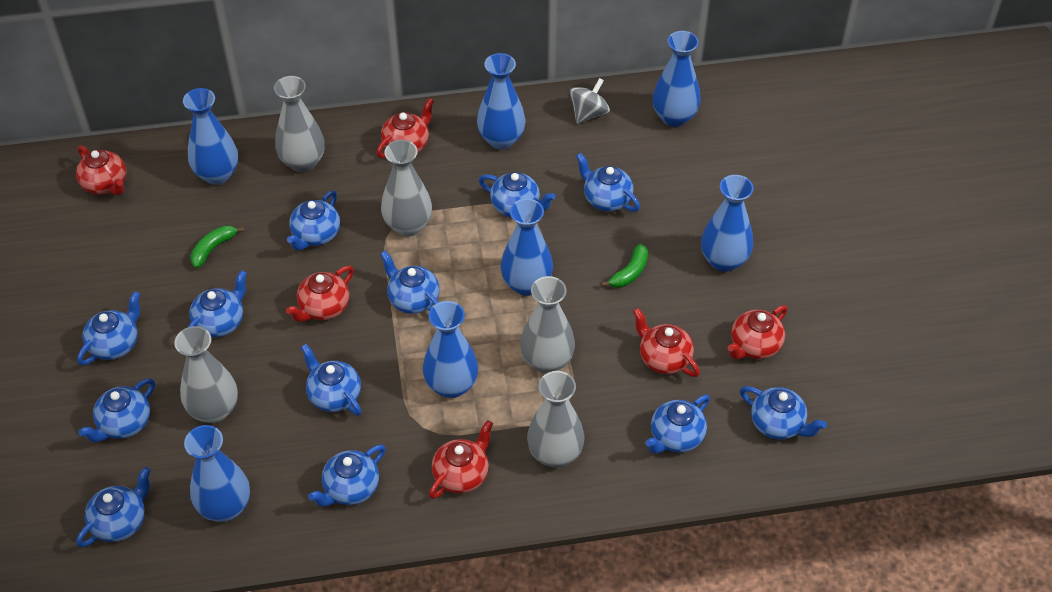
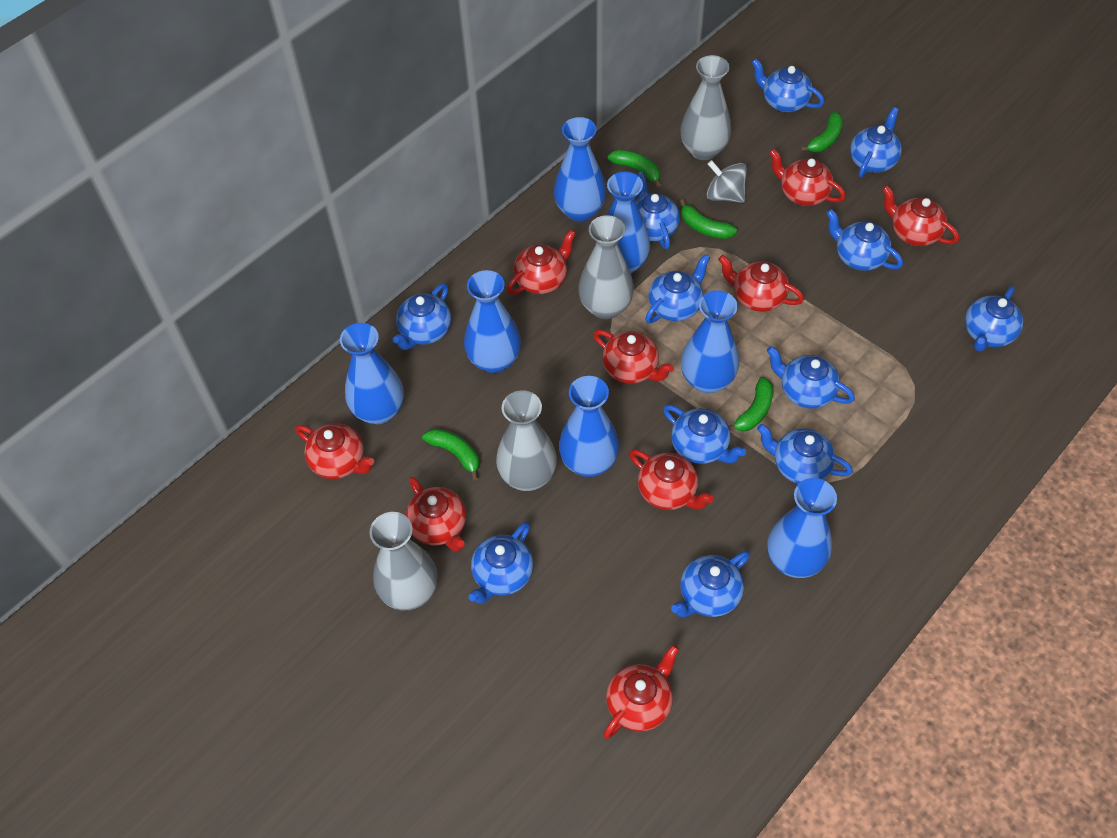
green banana: 2 -> 5
grey vase: 5 -> 4
red teapot: 6 -> 9

